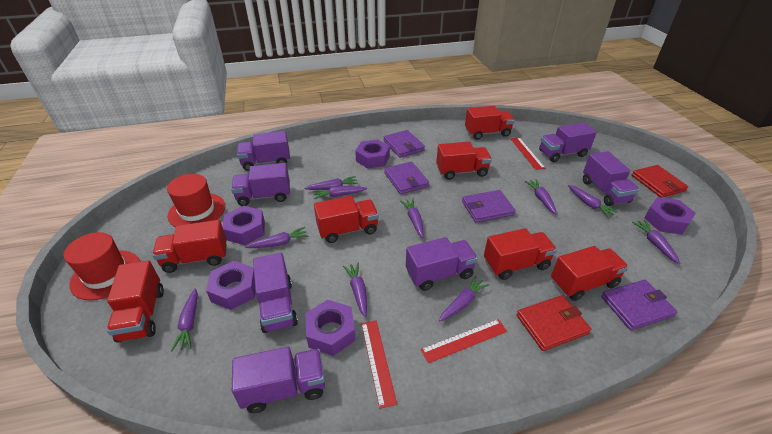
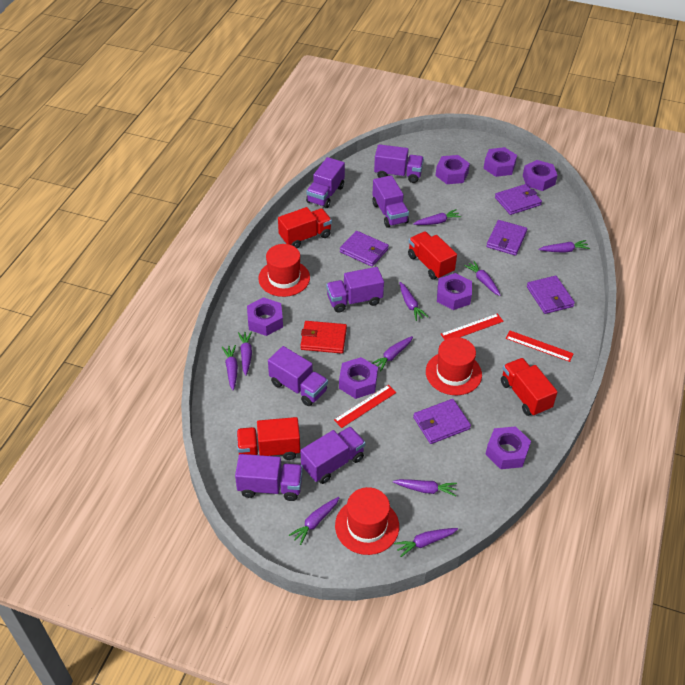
purple nut: 5 -> 7
purple wallet: 4 -> 5
red hat: 2 -> 3
red truck: 7 -> 4
red wallet: 2 -> 1

